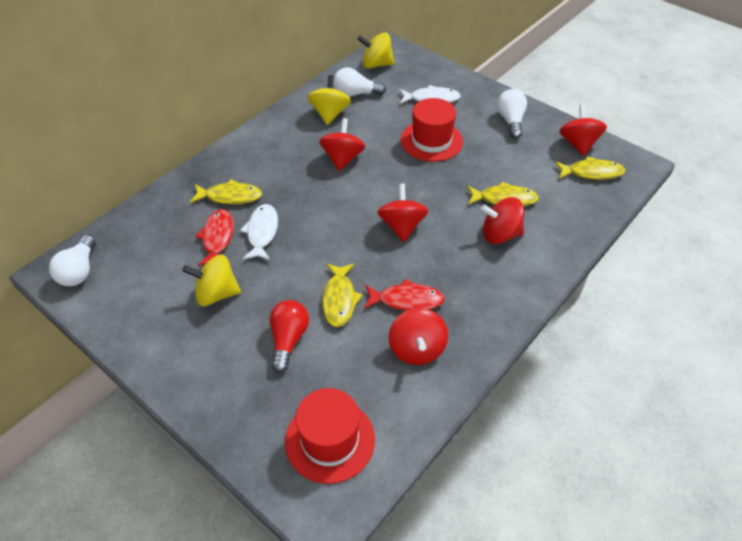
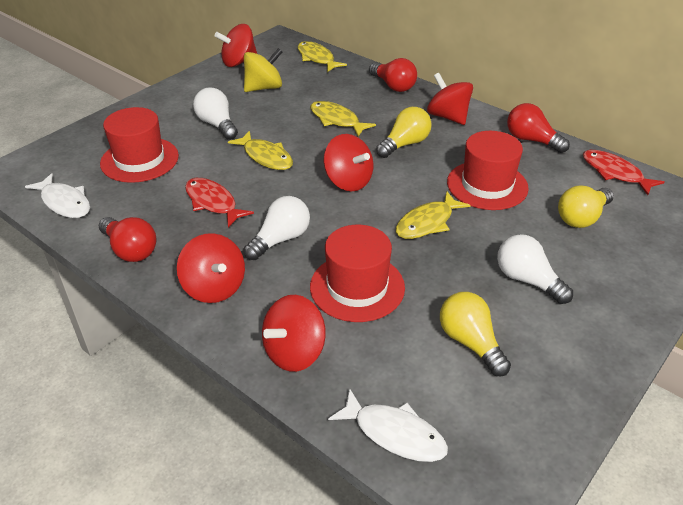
red hat: 2 -> 3
red light bulb: 1 -> 3
yellow light bulb: 0 -> 3
yellow spinning top: 3 -> 1

